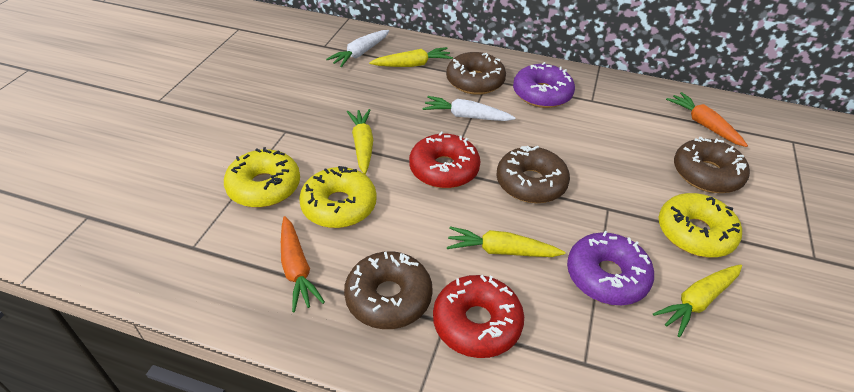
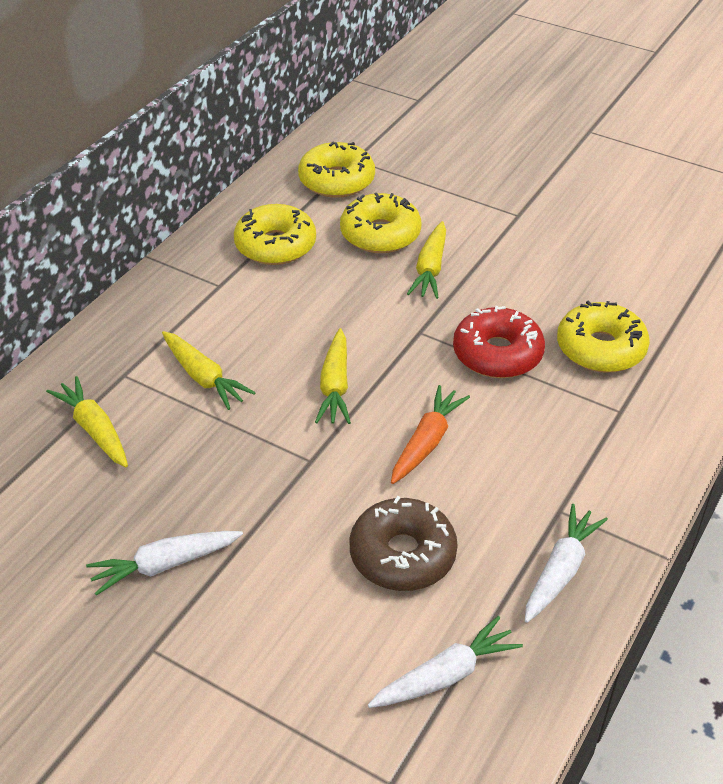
brown donut: 4 -> 1
orange carrot: 2 -> 1
purple donut: 2 -> 0
red donut: 2 -> 1
white carrot: 2 -> 3
yellow donut: 3 -> 4

